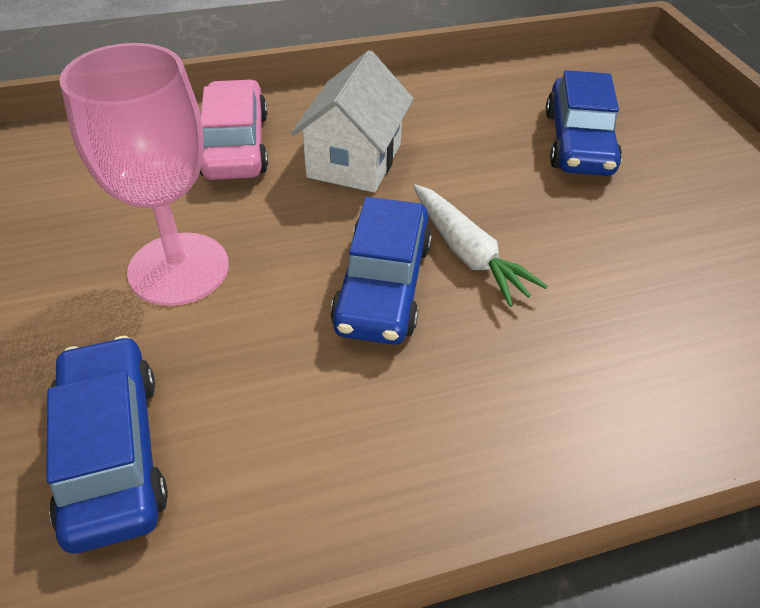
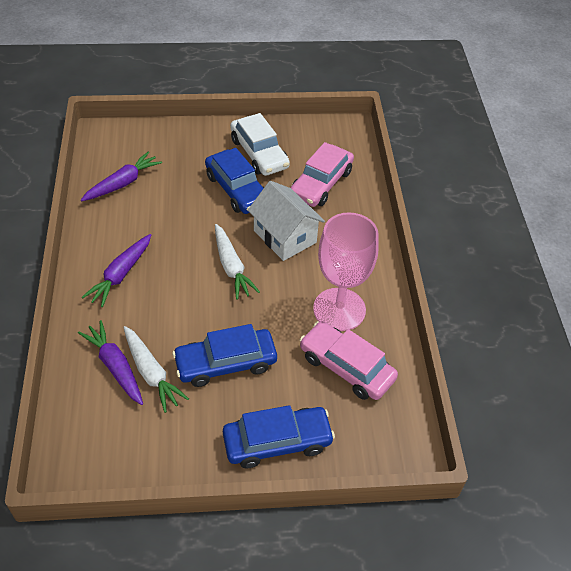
pink car: 1 -> 2
purple carrot: 0 -> 3
white car: 0 -> 1
white carrot: 1 -> 2

